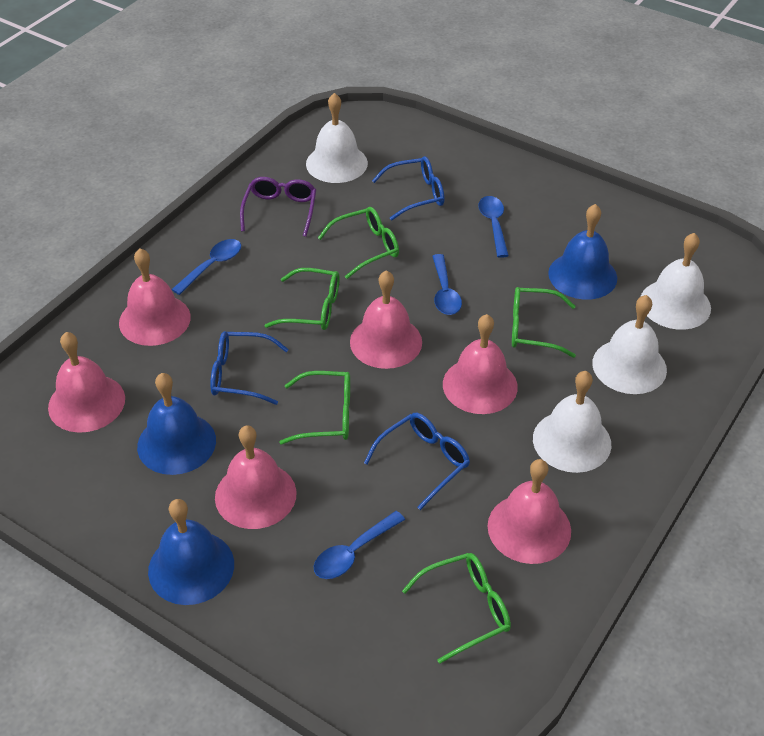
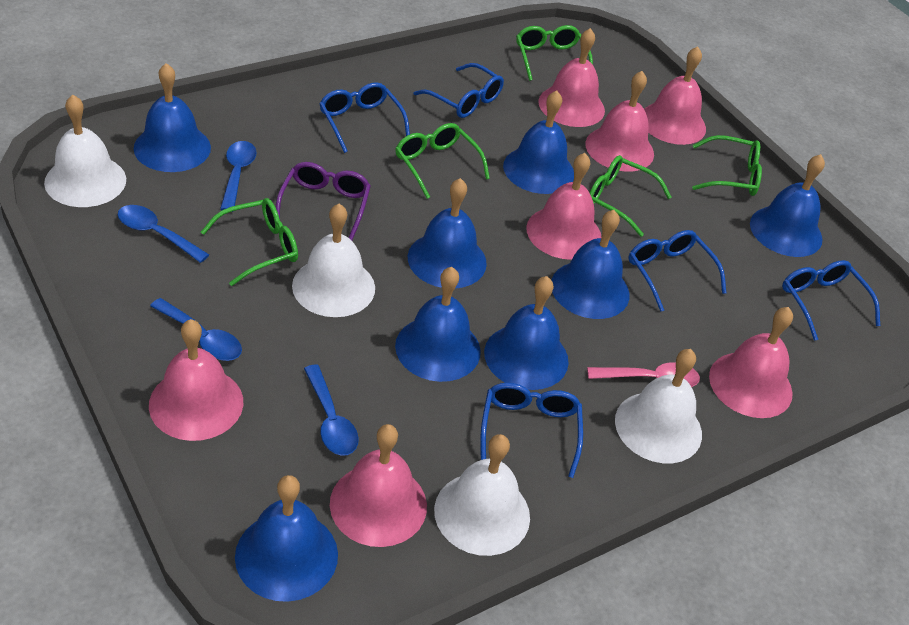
blue bell: 3 -> 8
blue glasses: 3 -> 5
pink bell: 6 -> 7
pink spoon: 0 -> 1

